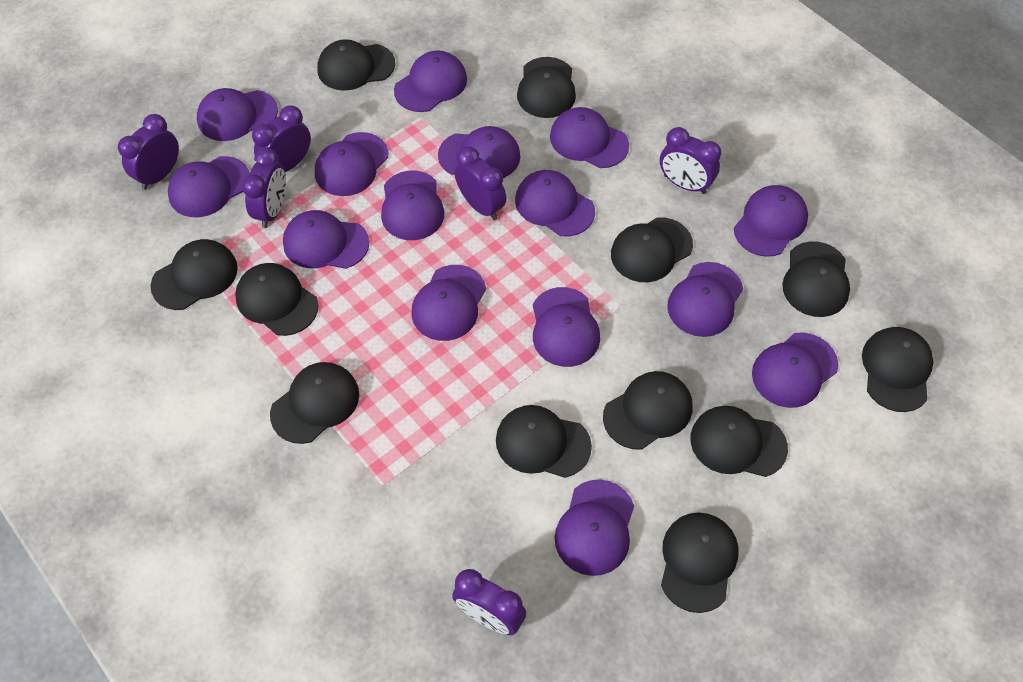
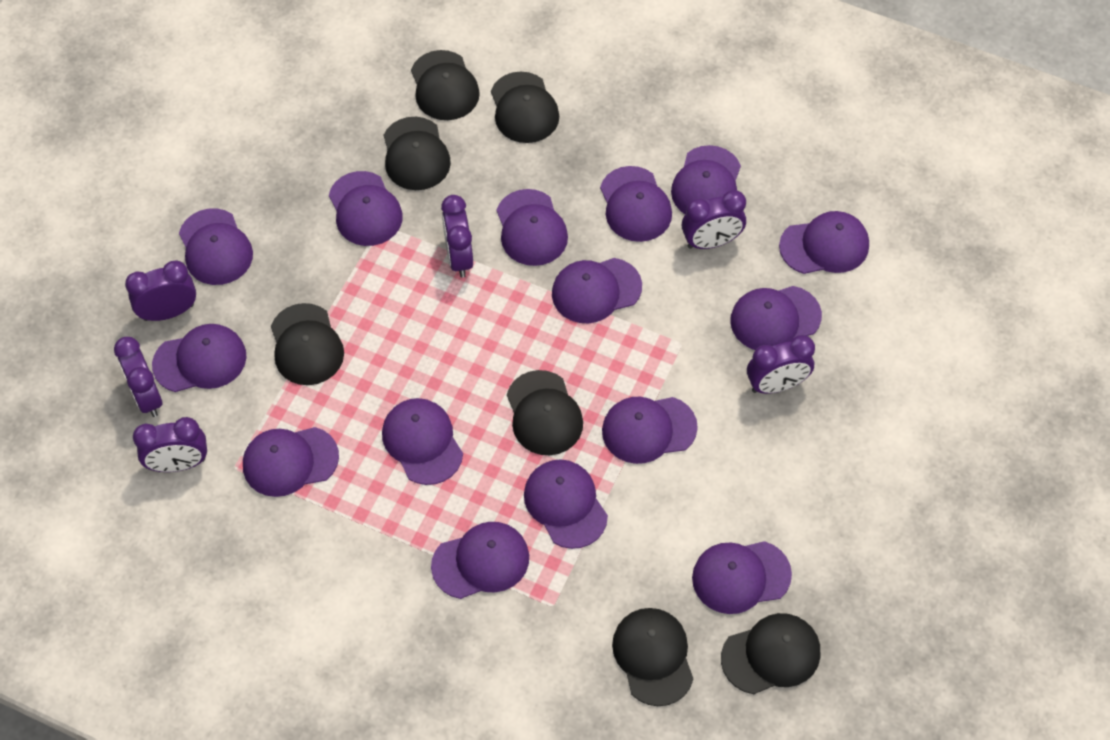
black cap: 12 -> 7

